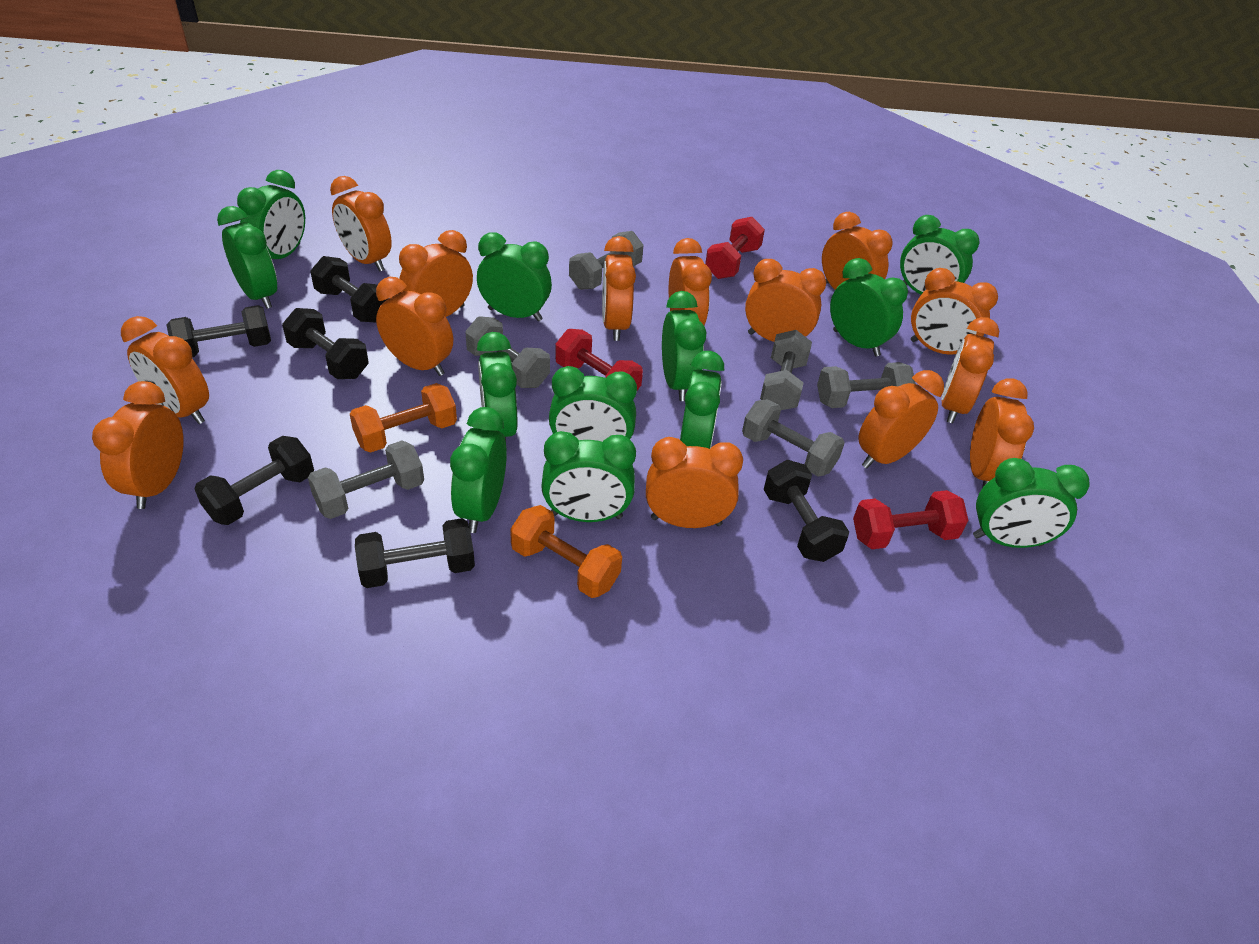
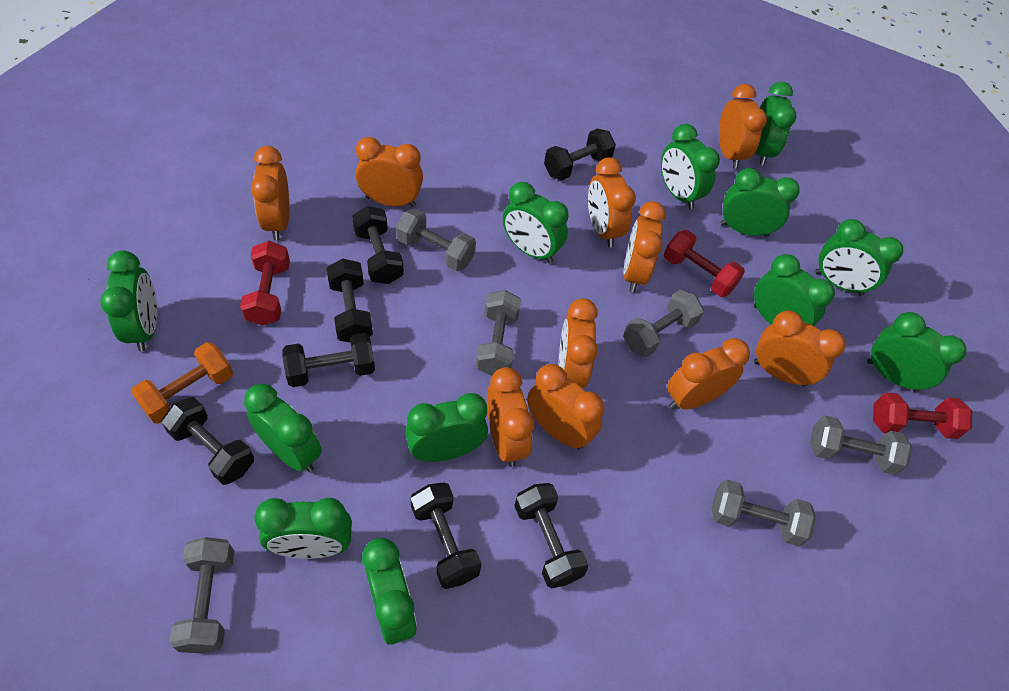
black dumbbell: 6 -> 7
orange clock: 14 -> 10
orange dumbbell: 2 -> 1

